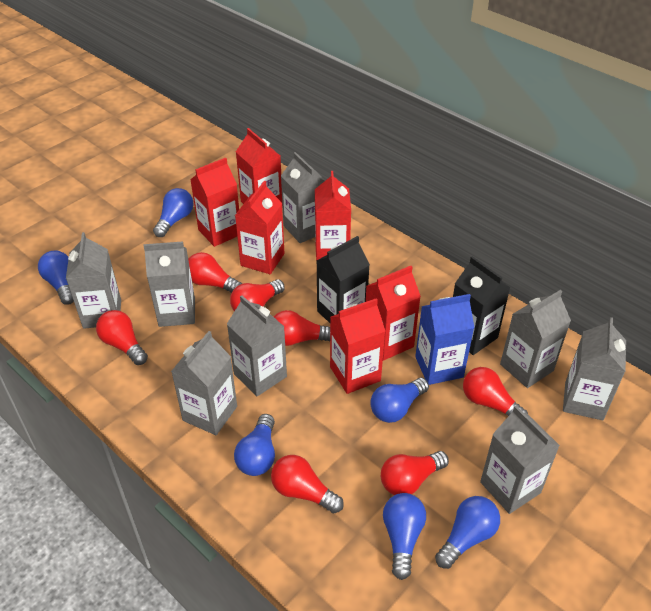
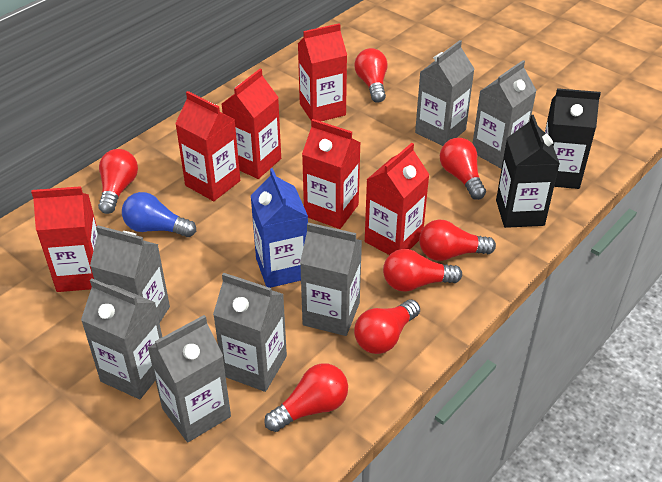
blue light bulb: 6 -> 1
grey carton: 8 -> 7

